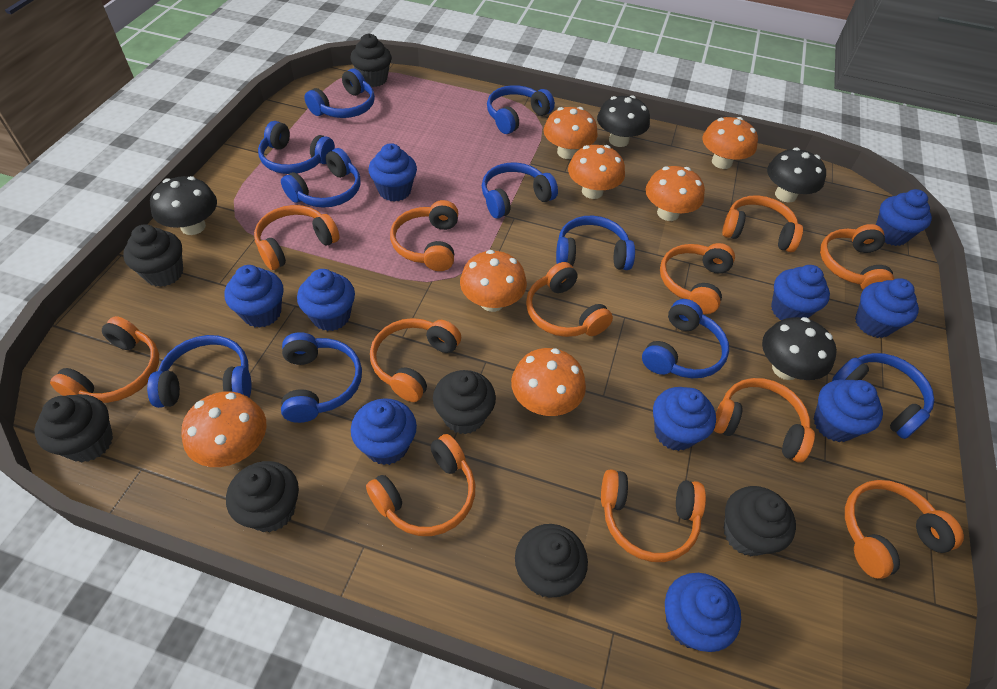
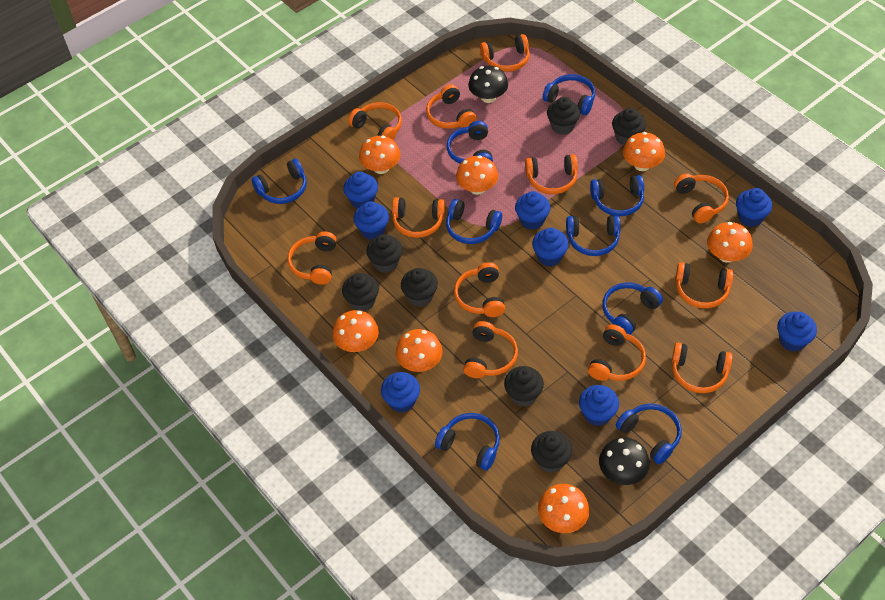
black mushroom: 4 -> 2
blue cupcake: 10 -> 8
blue headphones: 10 -> 9

